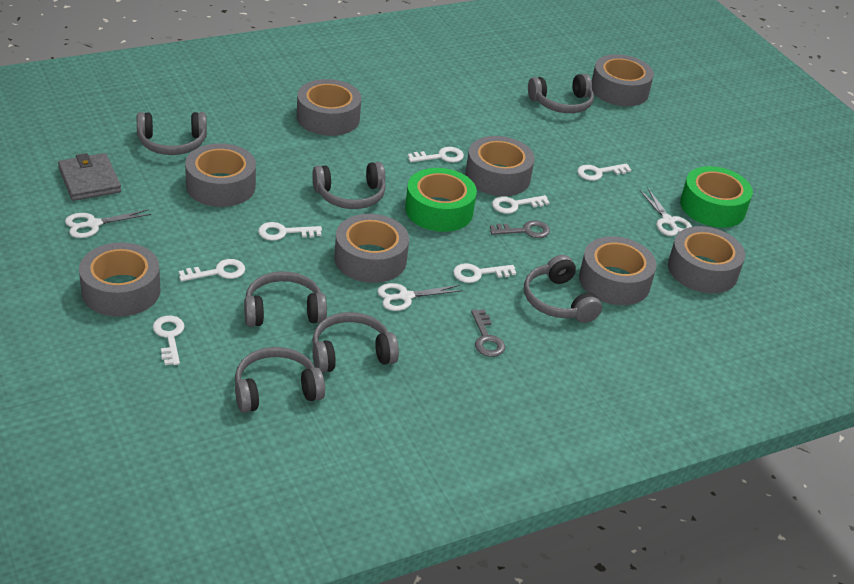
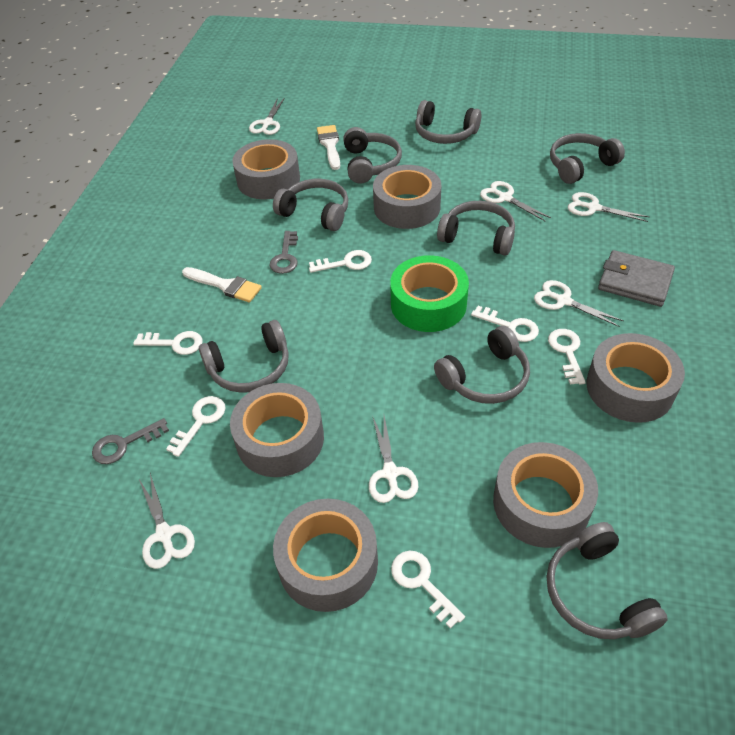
green tape: 2 -> 1
grey headphones: 7 -> 8
grey tape: 8 -> 6
white brush: 0 -> 2
white key: 7 -> 6
white scissors: 3 -> 6

